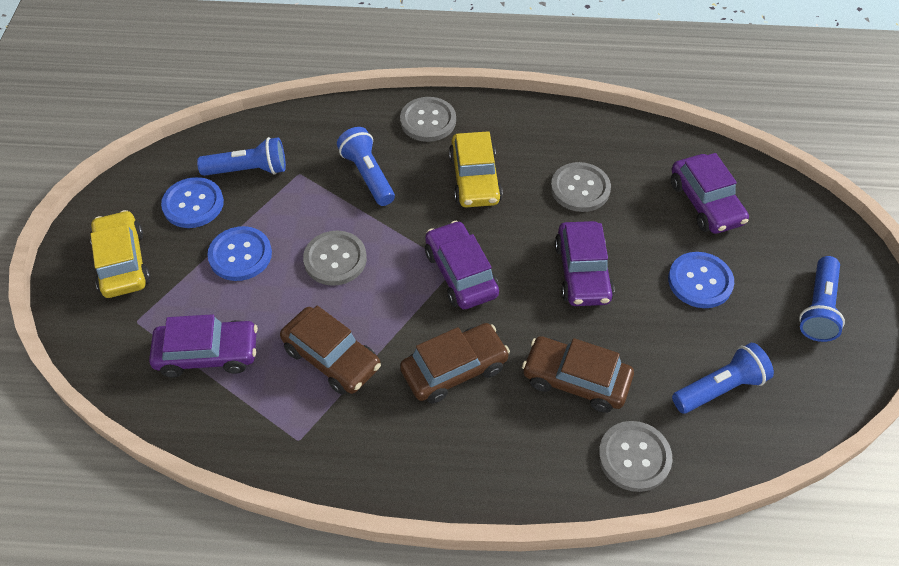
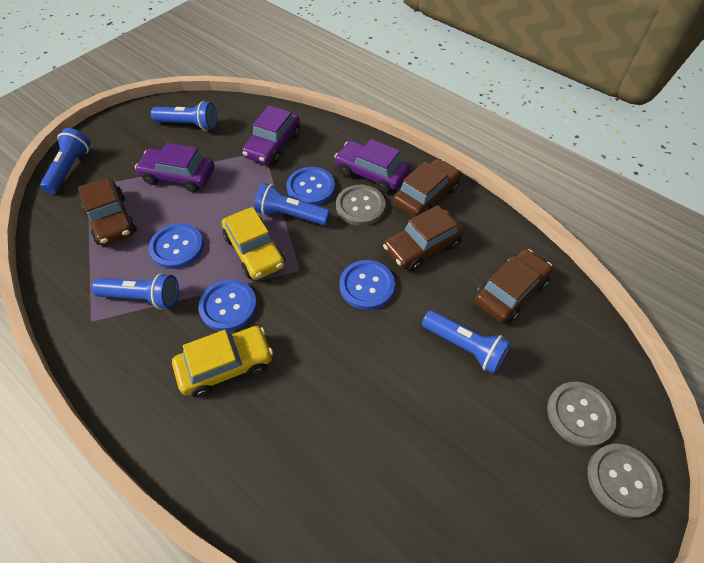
blue button: 3 -> 4
blue flashlight: 4 -> 5
brown car: 3 -> 4
grey button: 4 -> 3
purple car: 4 -> 3

